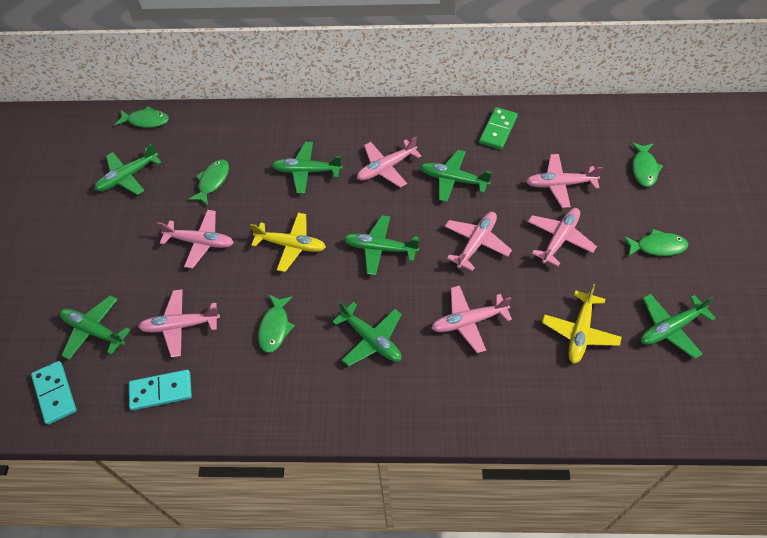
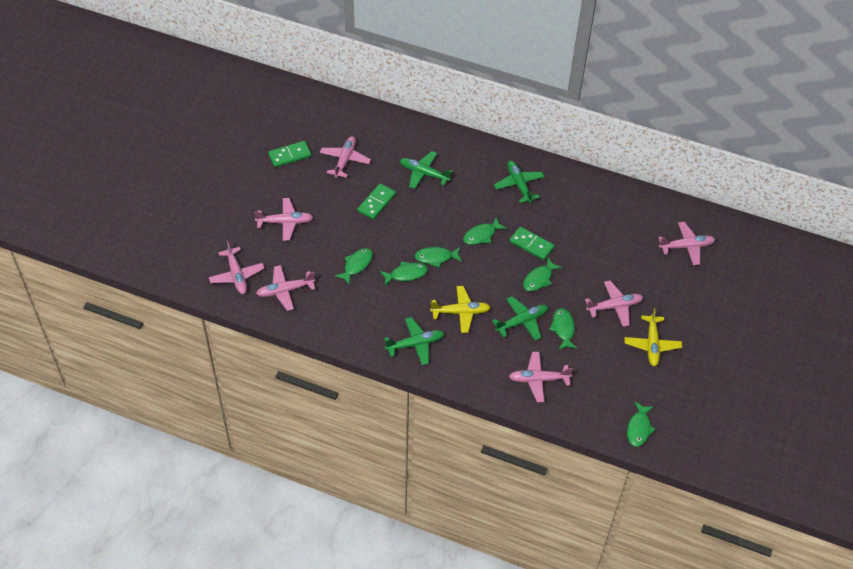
green domino: 1 -> 3
green fish: 5 -> 7
green plane: 7 -> 4
turquoise domino: 2 -> 0

